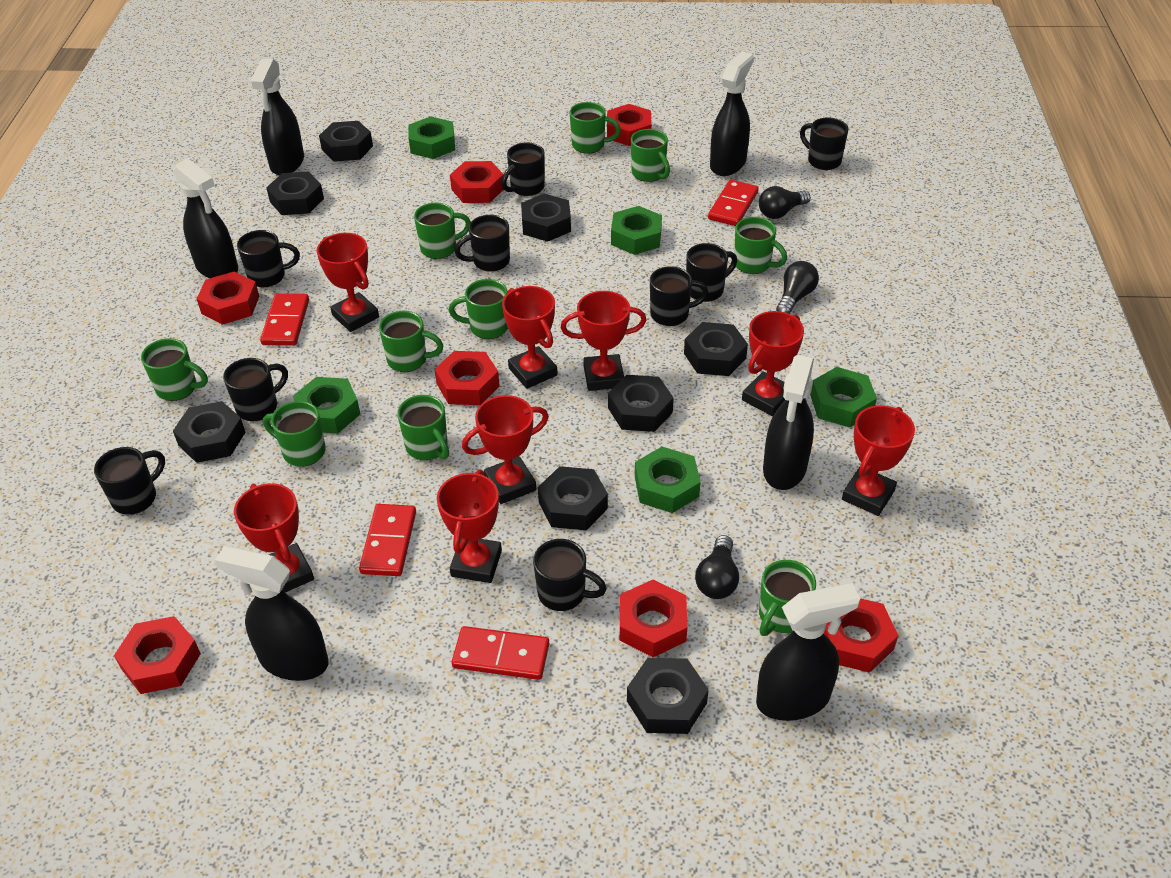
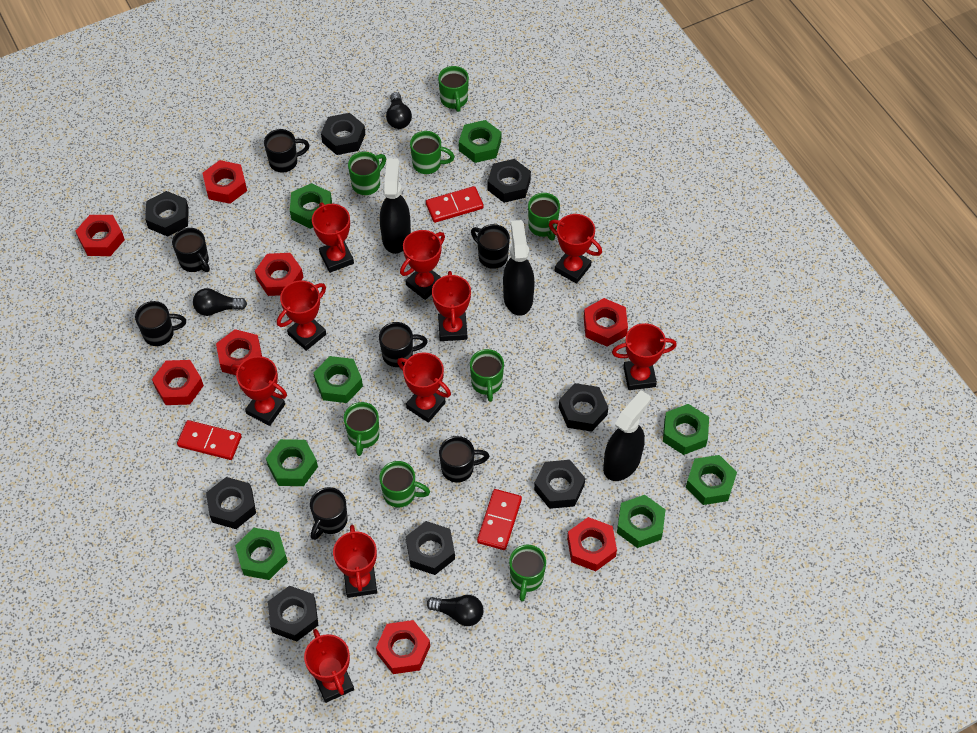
black mug: 9 -> 7
black spray bottle: 6 -> 3
green mug: 10 -> 8
green nut: 5 -> 8
red domino: 4 -> 3
red nut: 7 -> 8
red trophy: 8 -> 10

